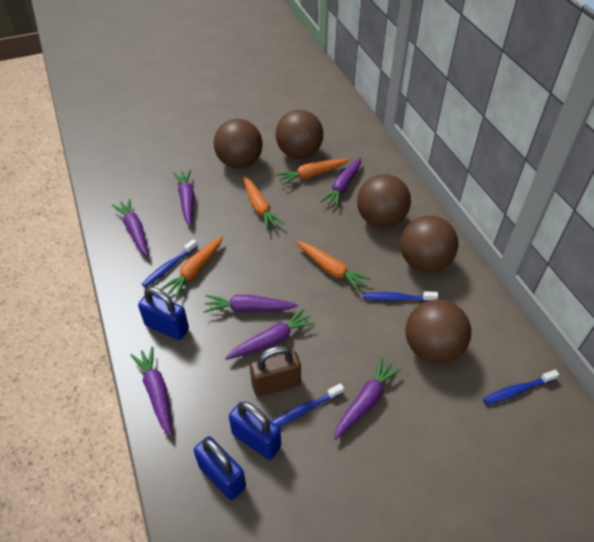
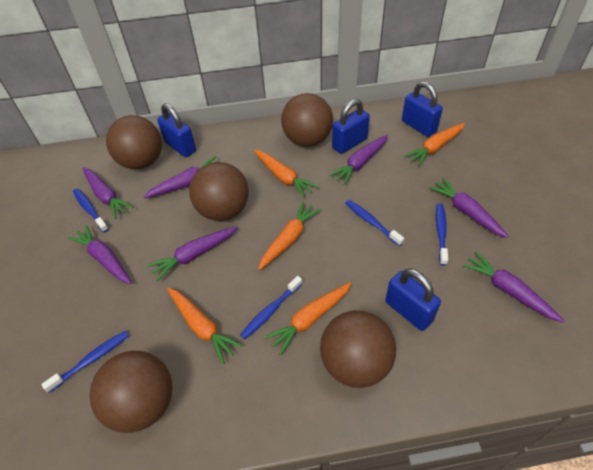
blue padlock: 3 -> 4
blue toothbrush: 4 -> 5
brown padlock: 1 -> 0
orange carrot: 4 -> 5

